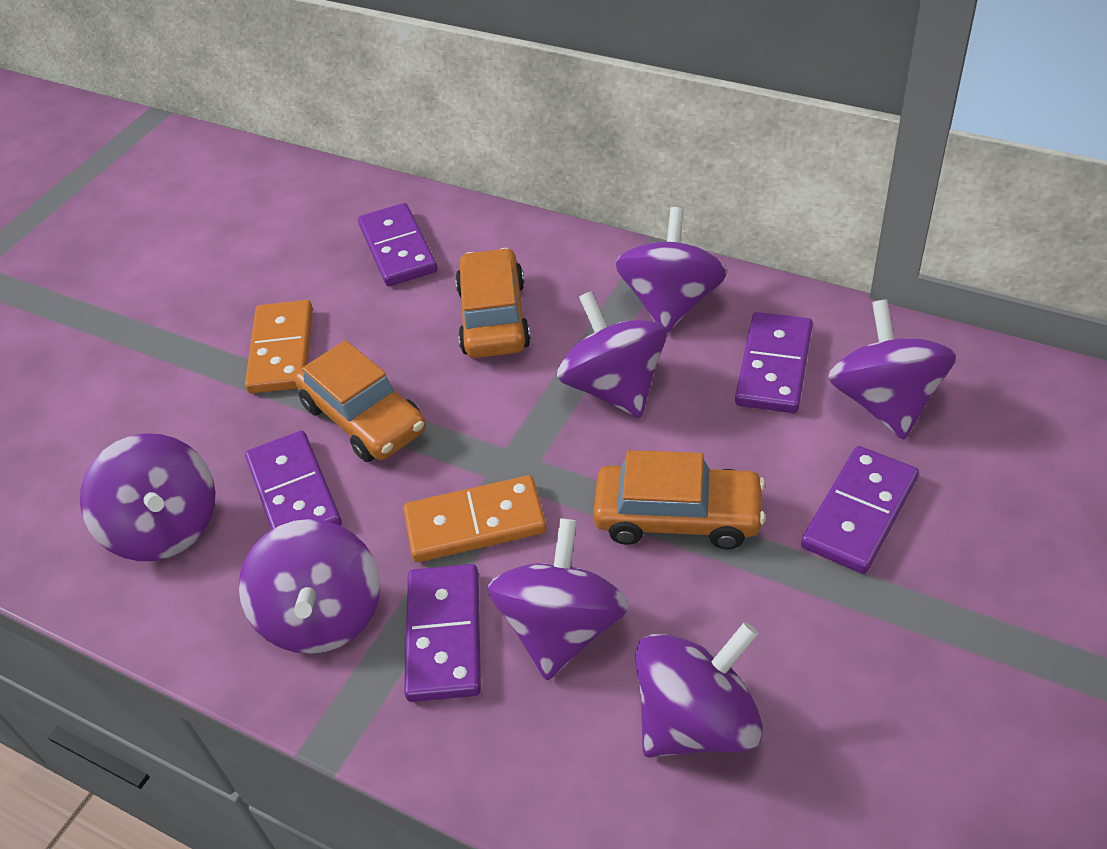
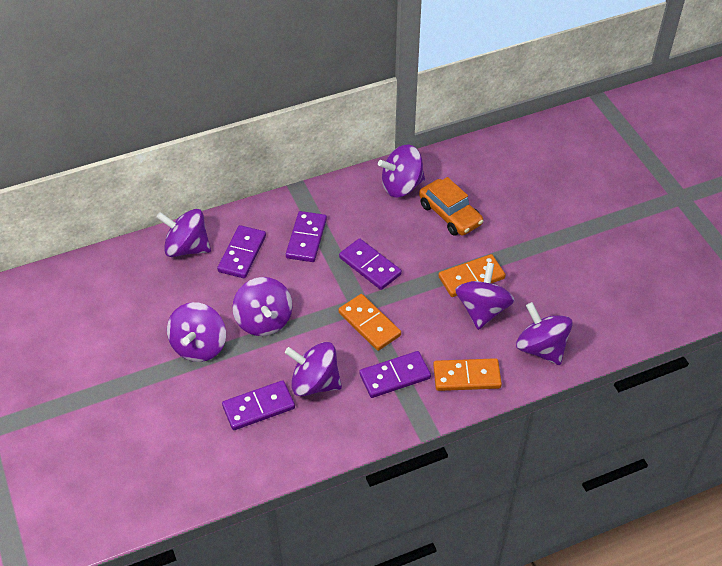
orange car: 3 -> 1
orange domino: 2 -> 3

